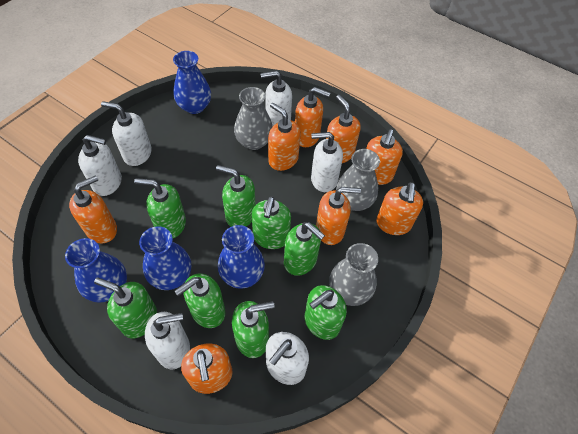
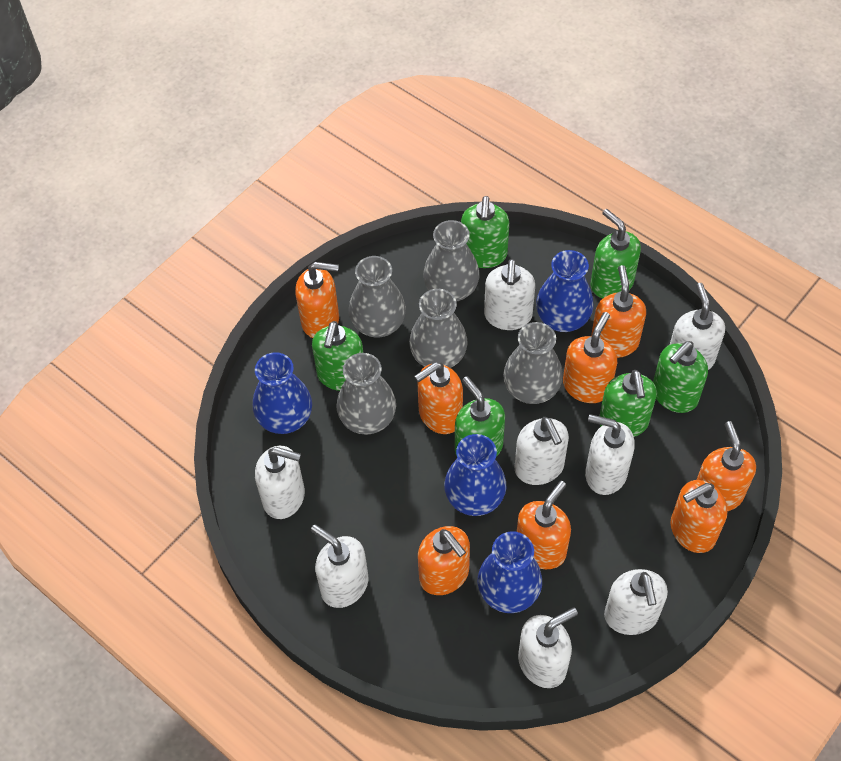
green soap dispenser: 8 -> 6
grey vase: 3 -> 5
white soap dispenser: 6 -> 8

